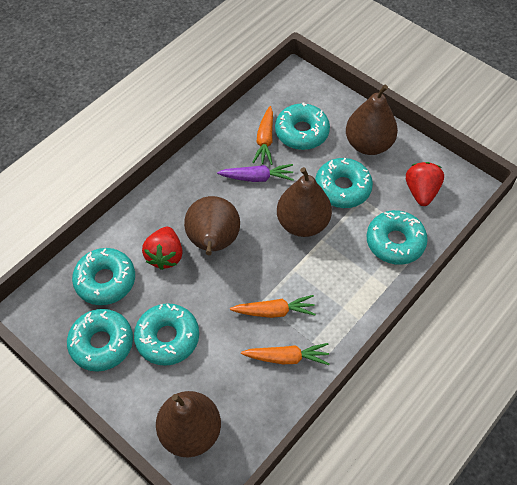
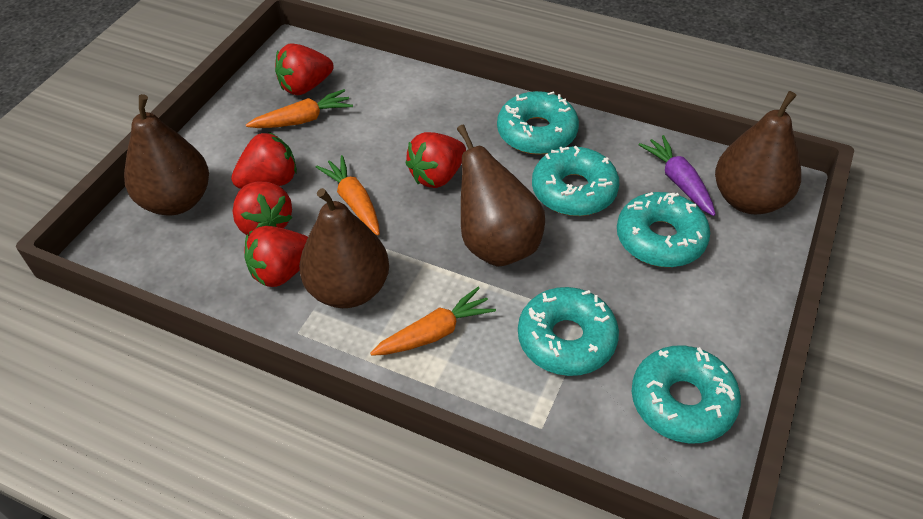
red strawberry: 2 -> 5
turquoise donut: 6 -> 5

